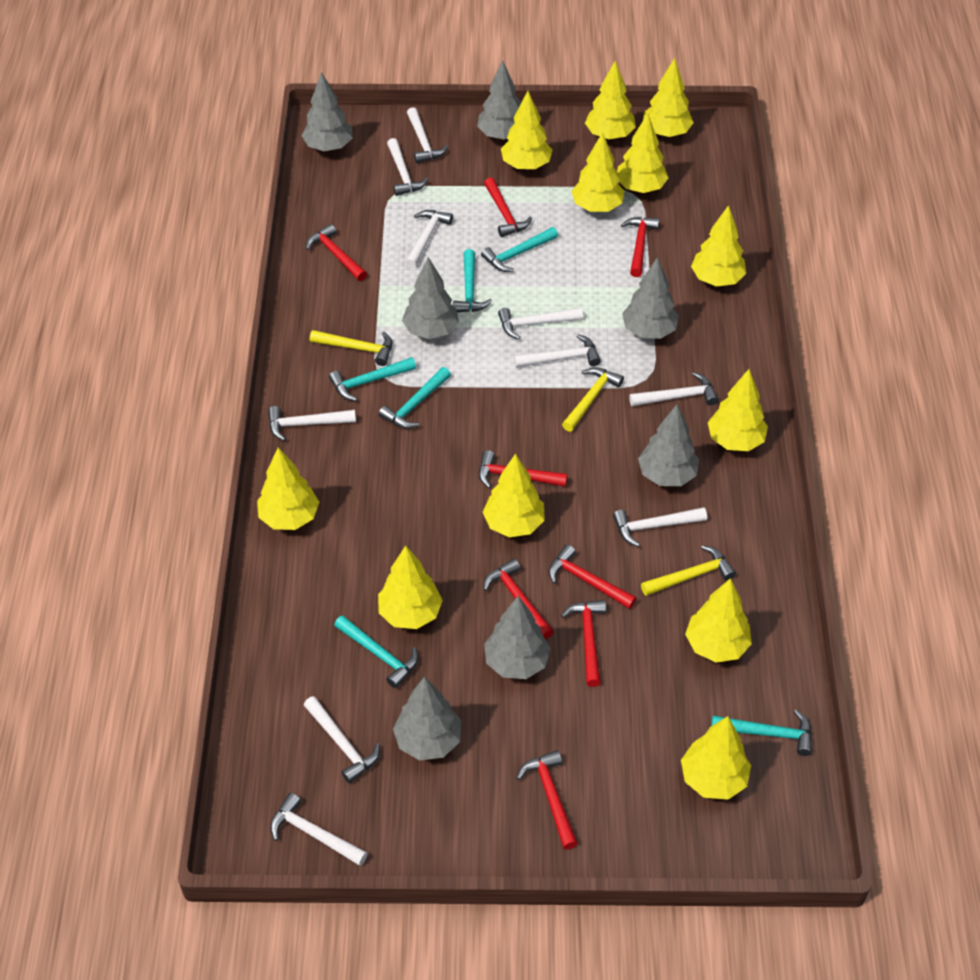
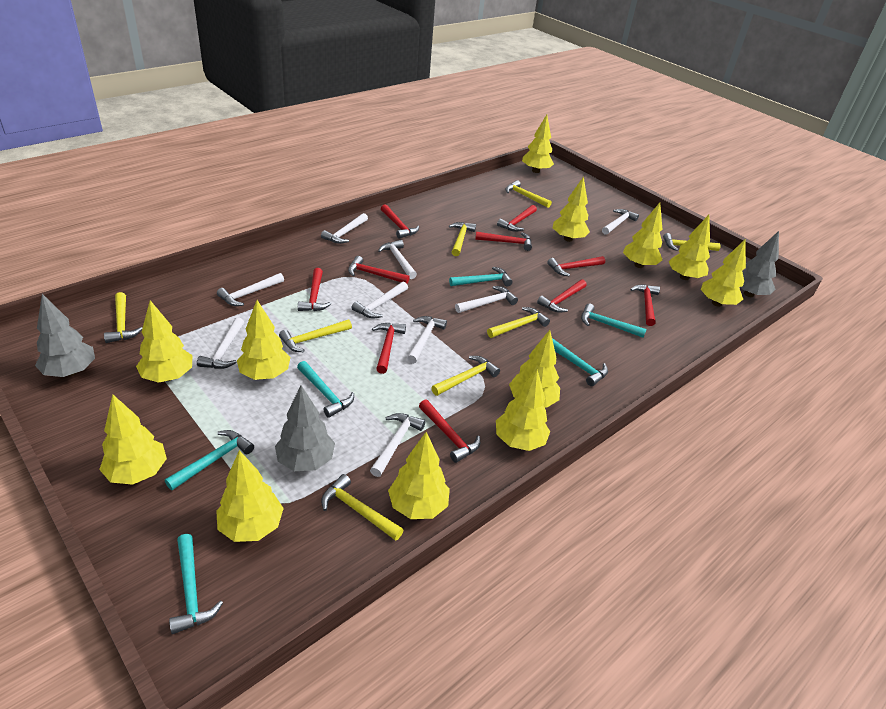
grey tree: 7 -> 3
red hammer: 8 -> 10
white hammer: 10 -> 9
yellow hammer: 3 -> 8

